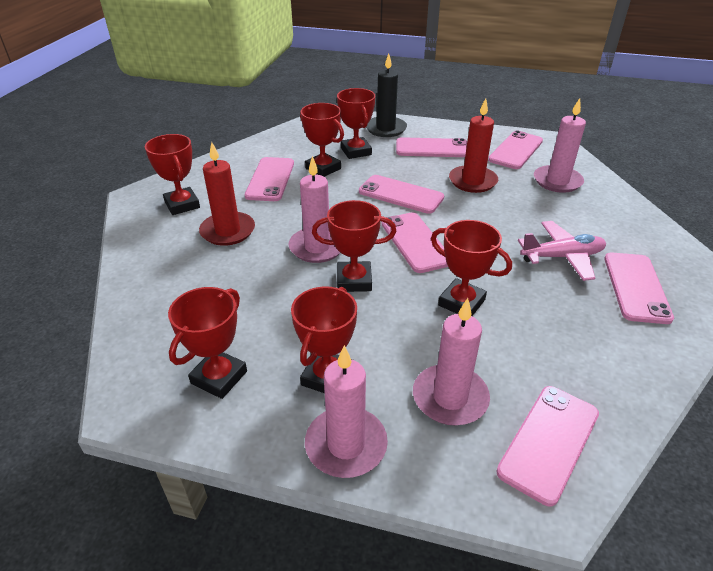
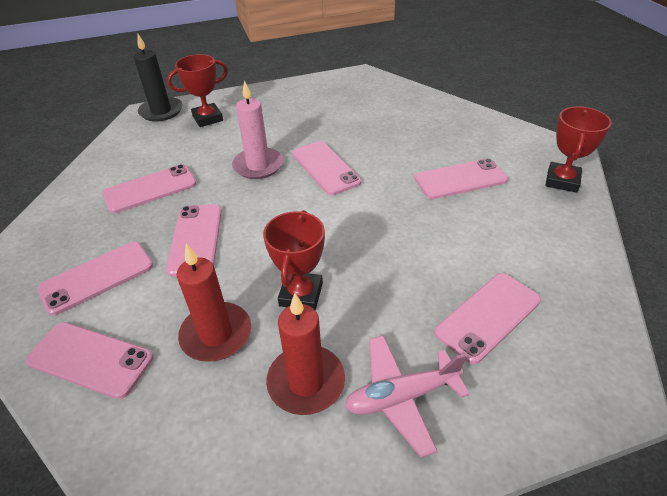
pink candle: 4 -> 1
red trophy: 7 -> 3

